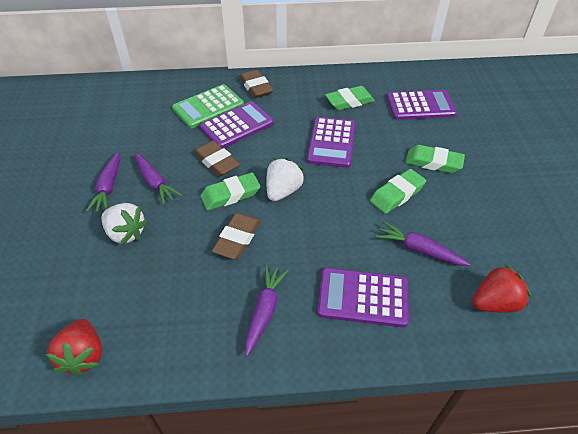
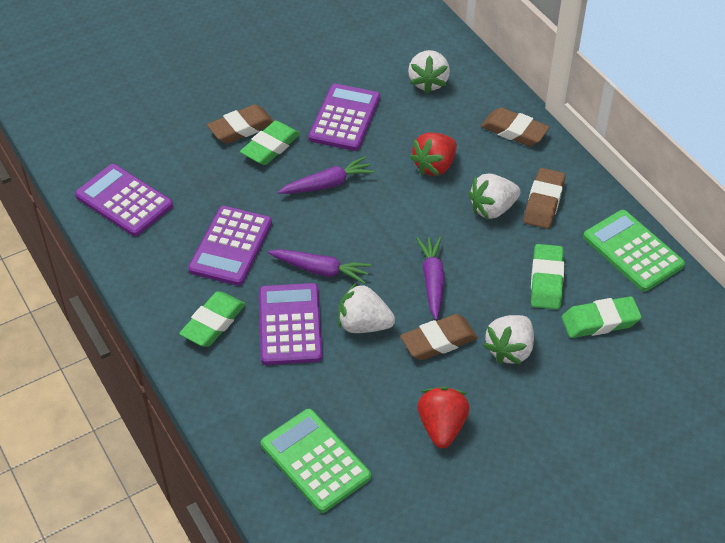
brown eraser: 3 -> 4
green calculator: 1 -> 2
purple carrot: 4 -> 3
white strawberry: 2 -> 4

